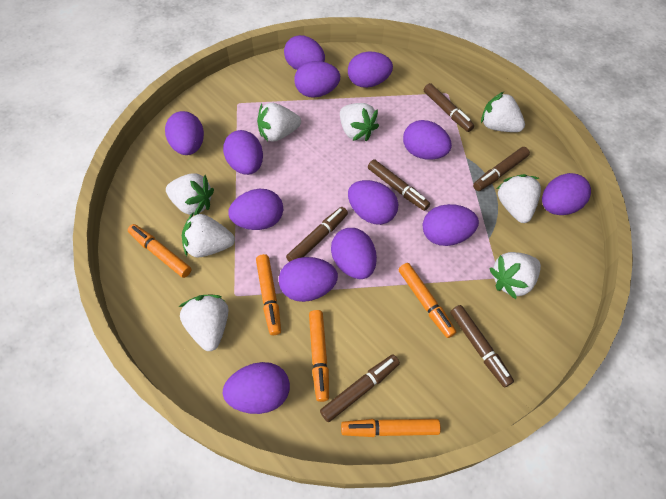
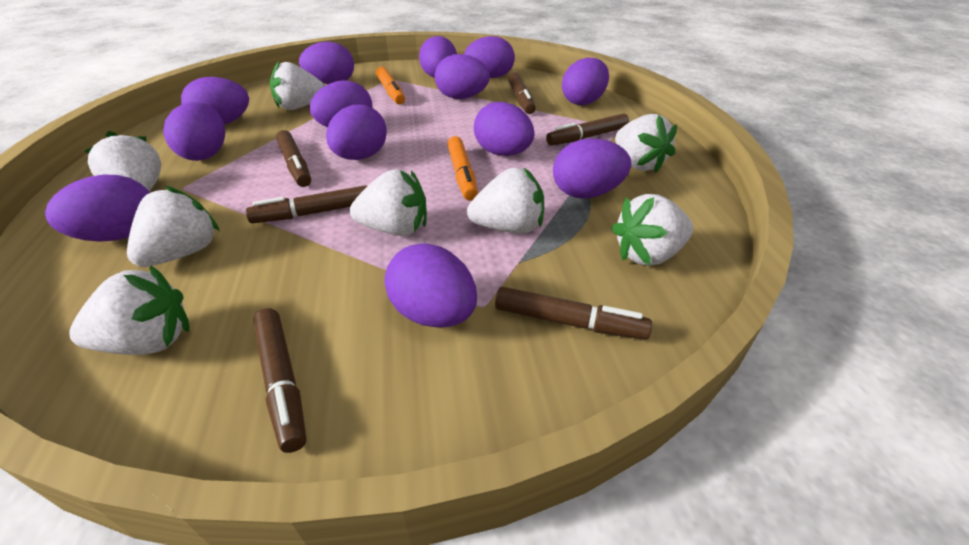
orange marker: 5 -> 2

